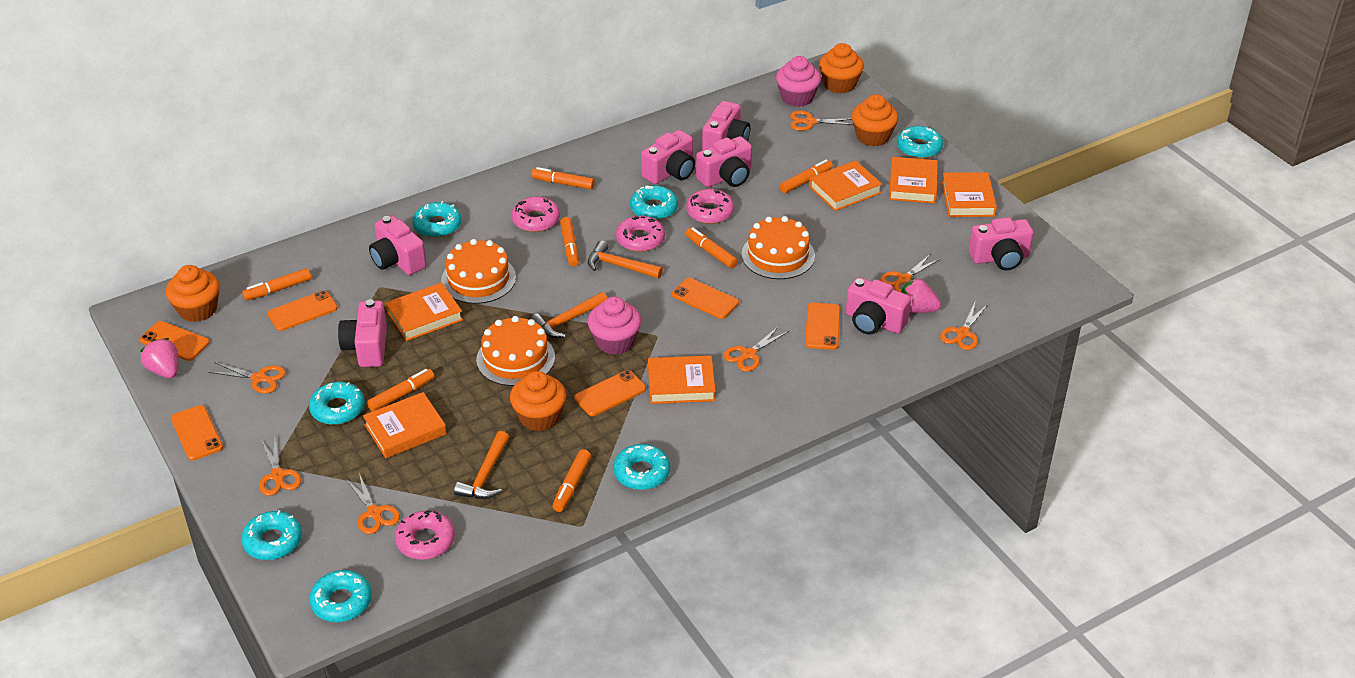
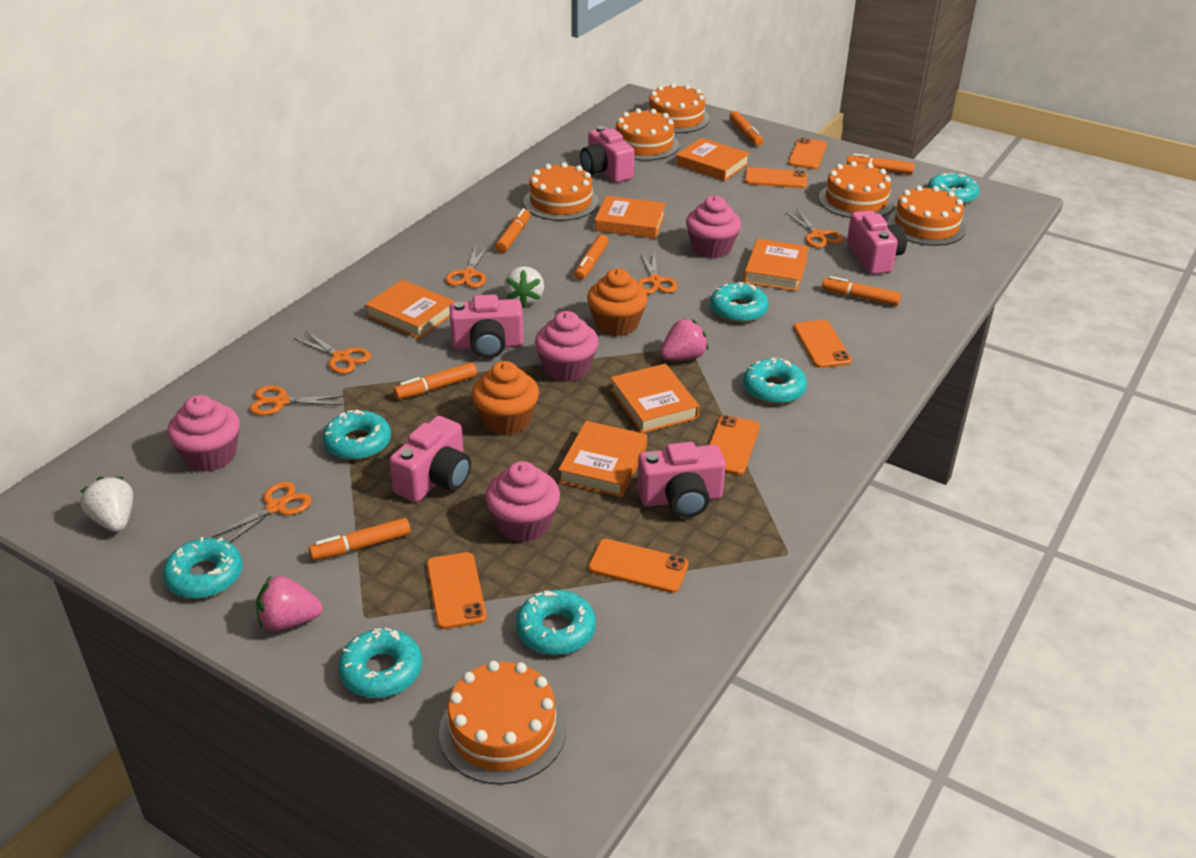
orange cake: 3 -> 6
orange cupcake: 4 -> 2
orange hammer: 3 -> 0
orange scissors: 7 -> 6
pink camera: 7 -> 5
pink cupcake: 2 -> 4
pink donut: 4 -> 0
white strawberry: 0 -> 2

